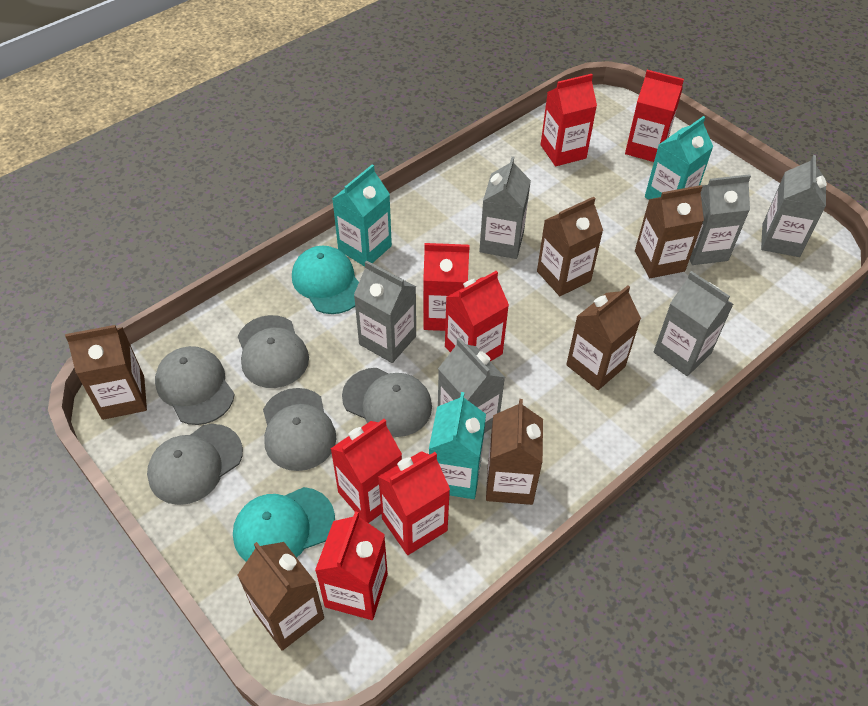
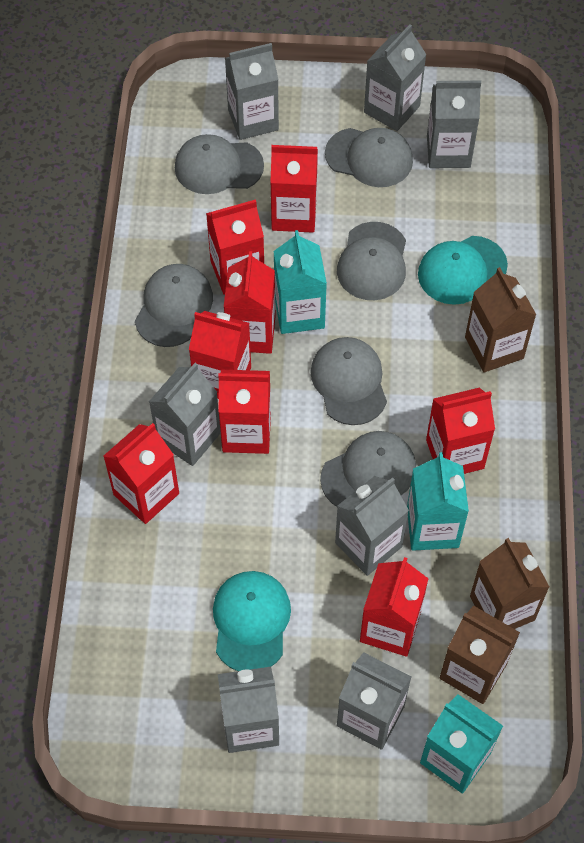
brown carton: 6 -> 3
grey cap: 5 -> 6
grey carton: 6 -> 7
red carton: 7 -> 8

